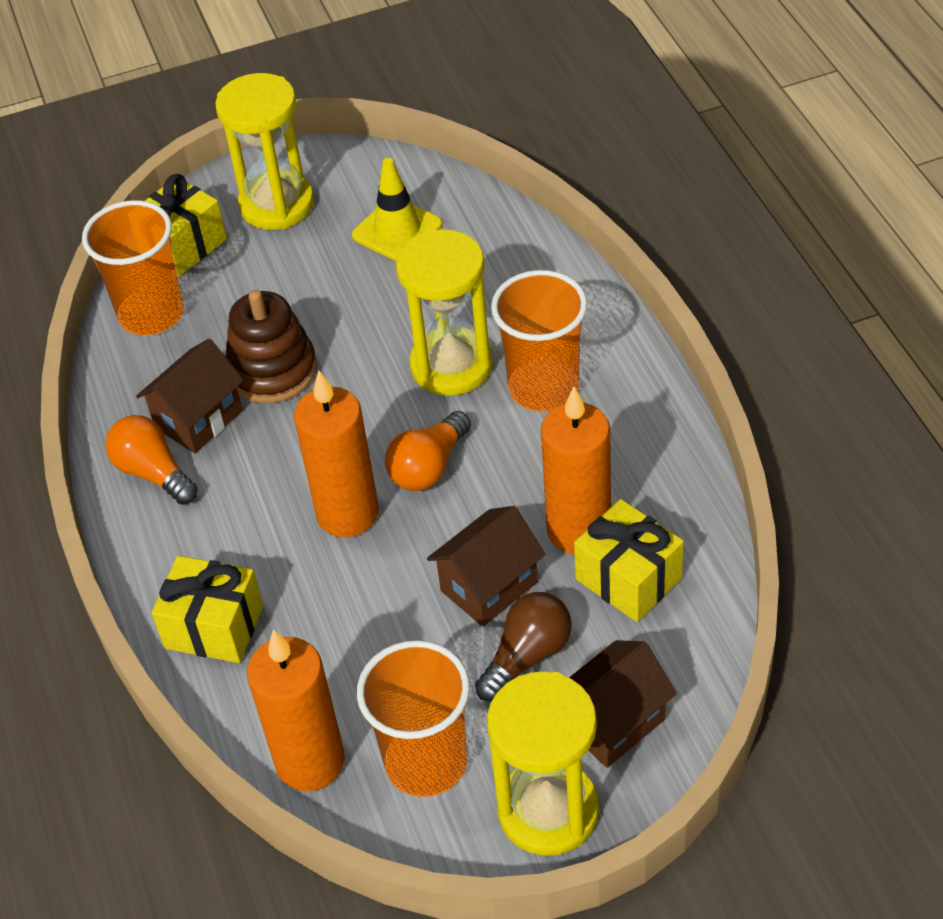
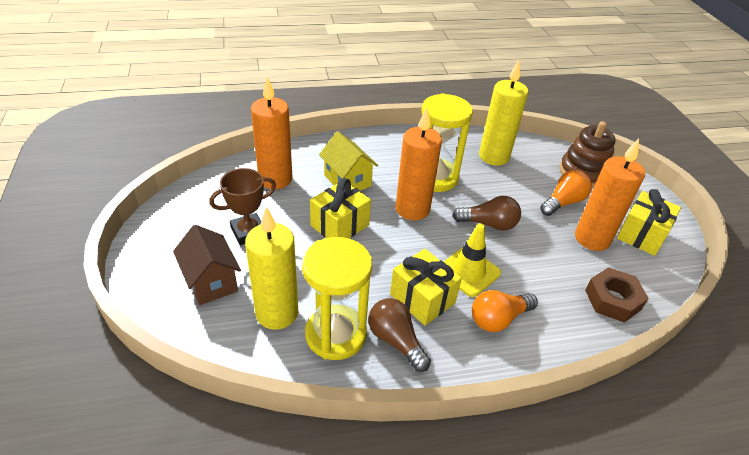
brown house: 3 -> 1
brown light bulb: 1 -> 2
brown nut: 0 -> 1
brown trophy: 0 -> 1
orange cup: 3 -> 0
yellow candle: 0 -> 2
yellow hourglass: 3 -> 2
yellow house: 0 -> 1

